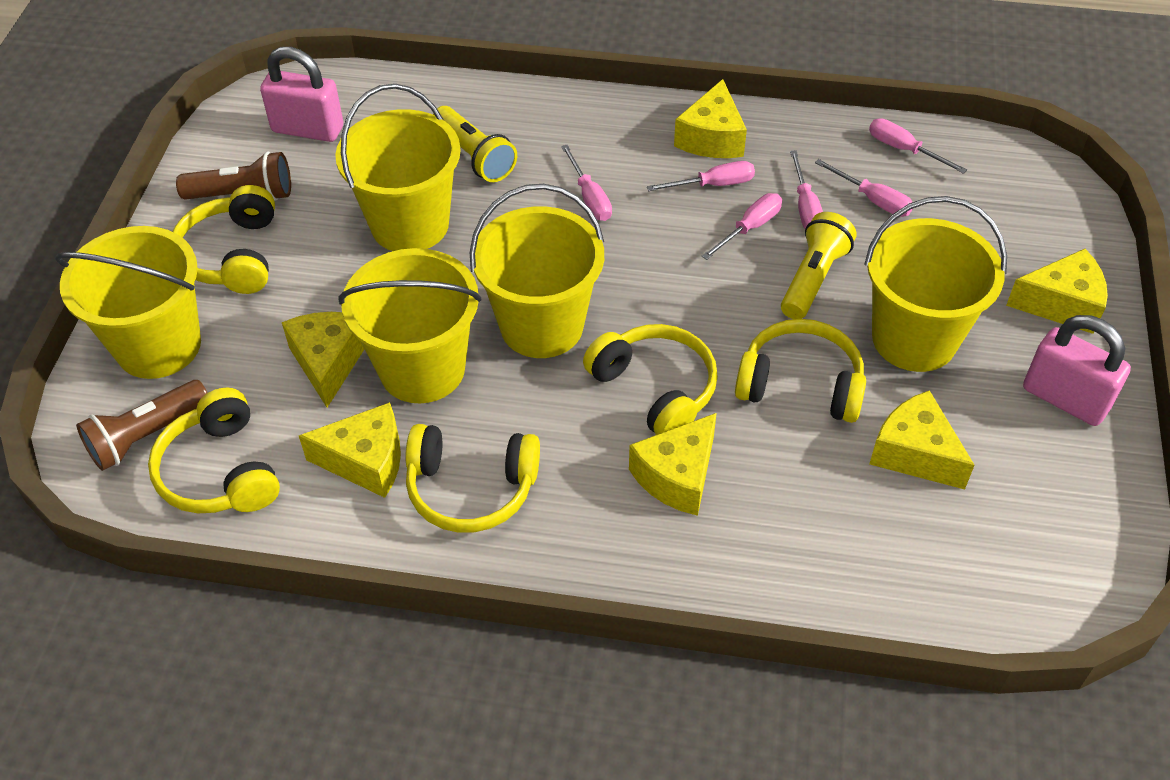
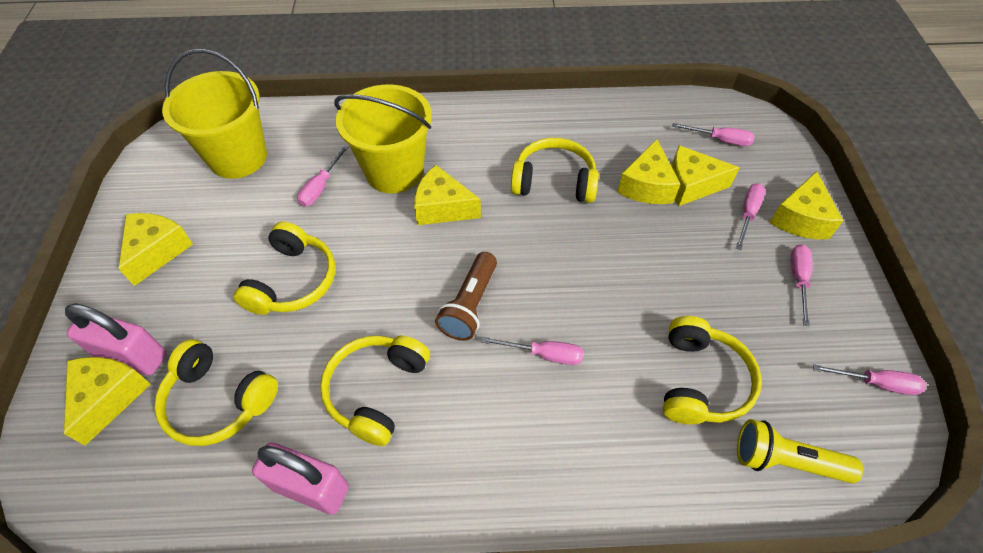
brown flashlight: 2 -> 1
yellow bucket: 5 -> 2
yellow flashlight: 2 -> 1

